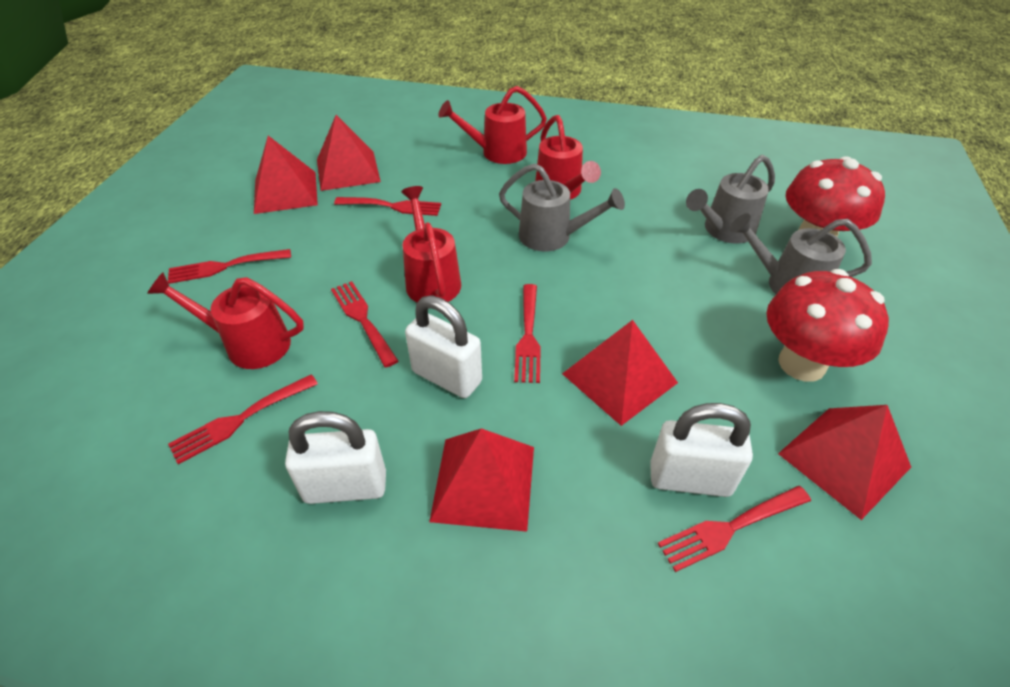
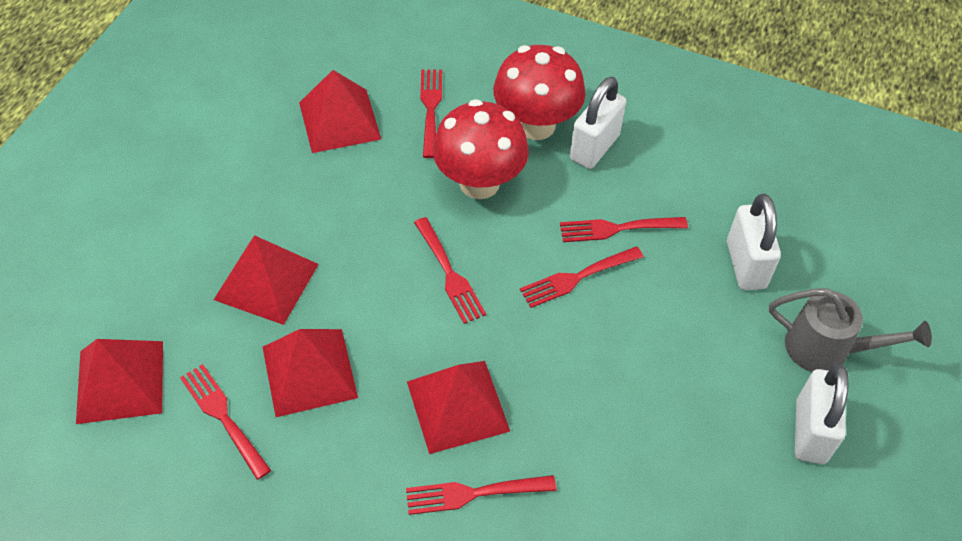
grey watering can: 3 -> 1
red watering can: 4 -> 0

